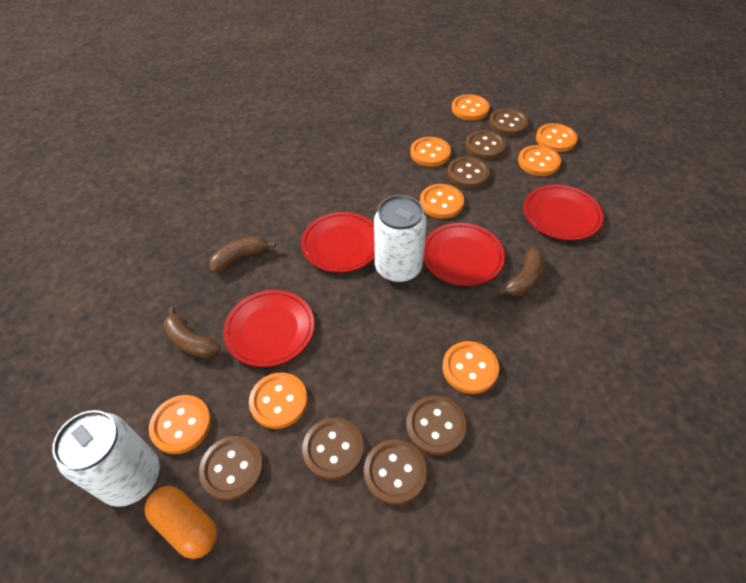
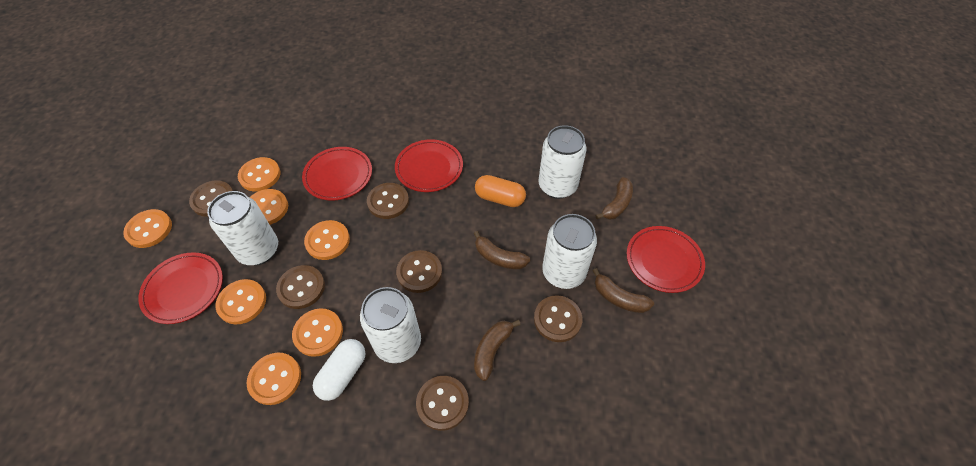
brown banana: 3 -> 4
brown button: 7 -> 6
orange button: 8 -> 7
white can: 2 -> 4
white capsule: 0 -> 1

